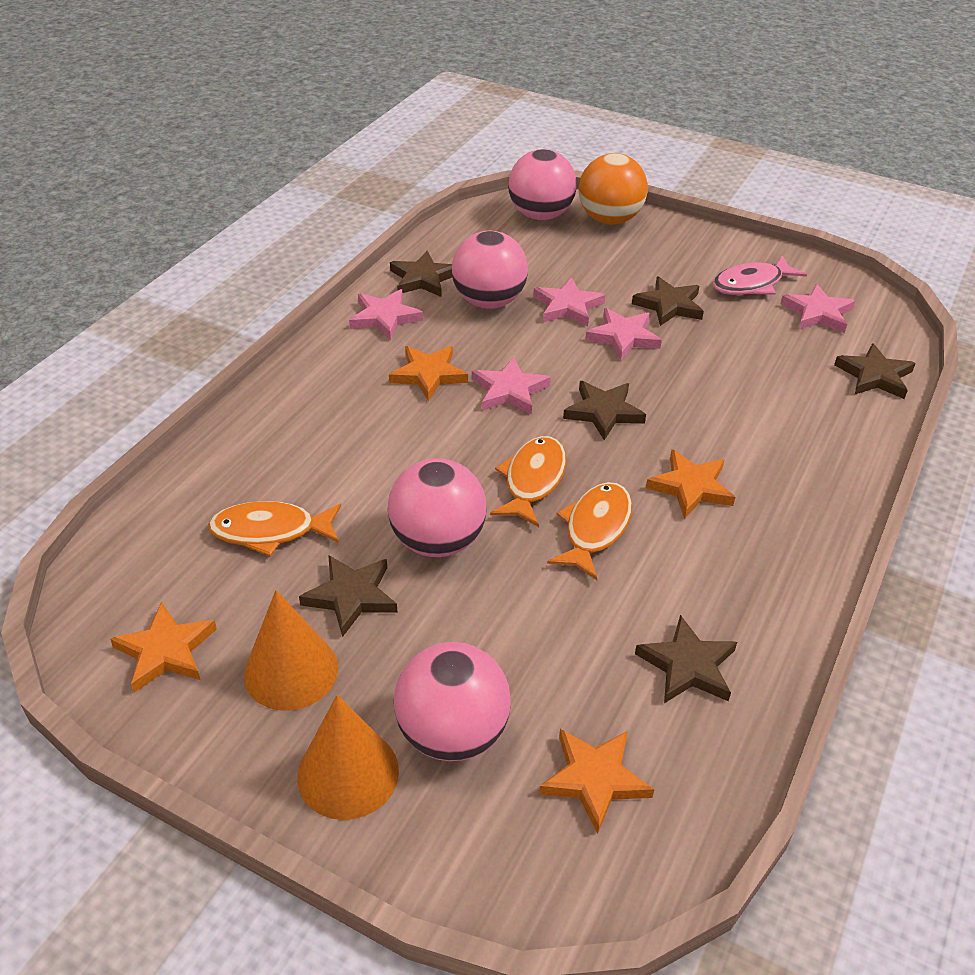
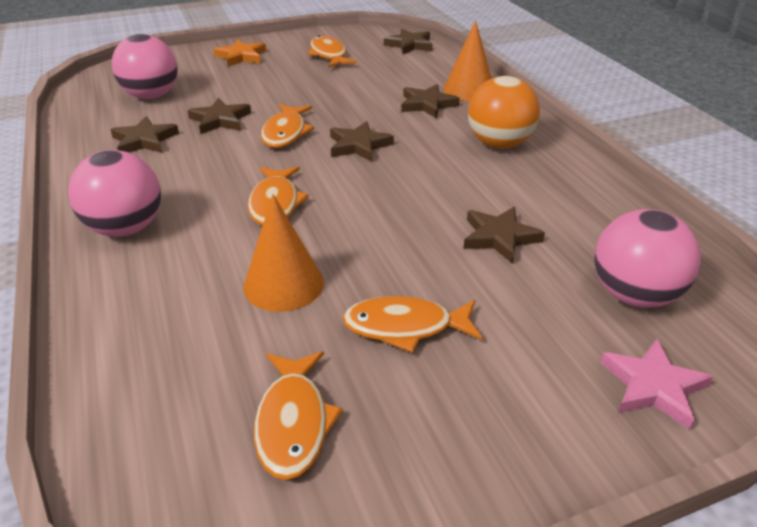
orange fish: 3 -> 5
orange star: 4 -> 1
pink ball: 4 -> 3
pink fish: 1 -> 0
pink star: 5 -> 1

